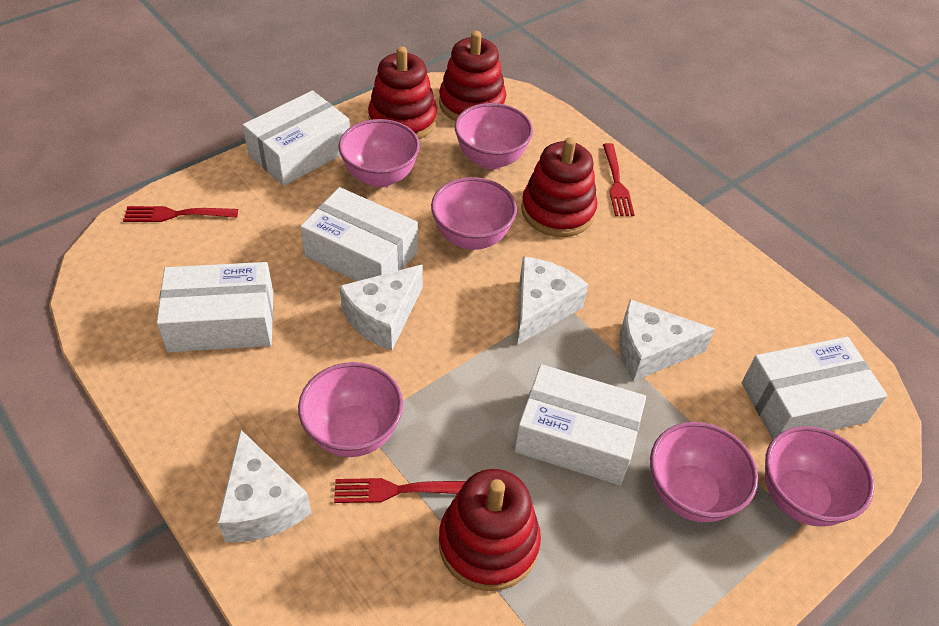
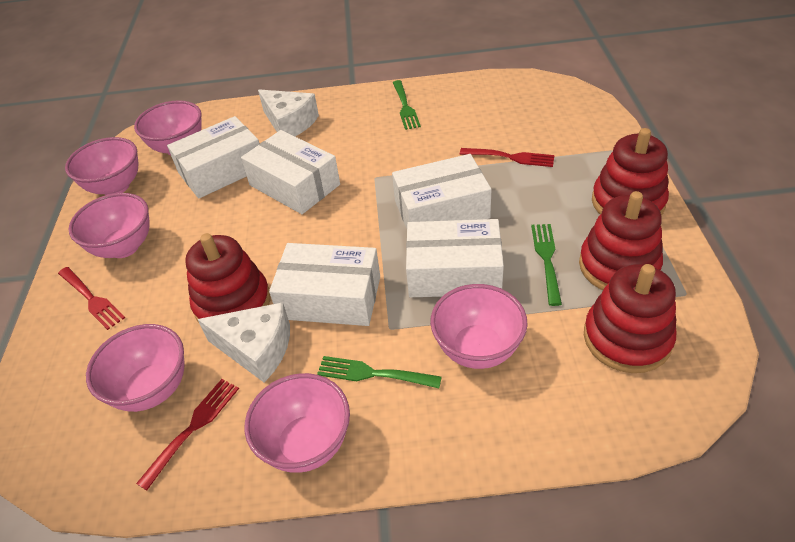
green fork: 0 -> 3
white cheese: 4 -> 2

